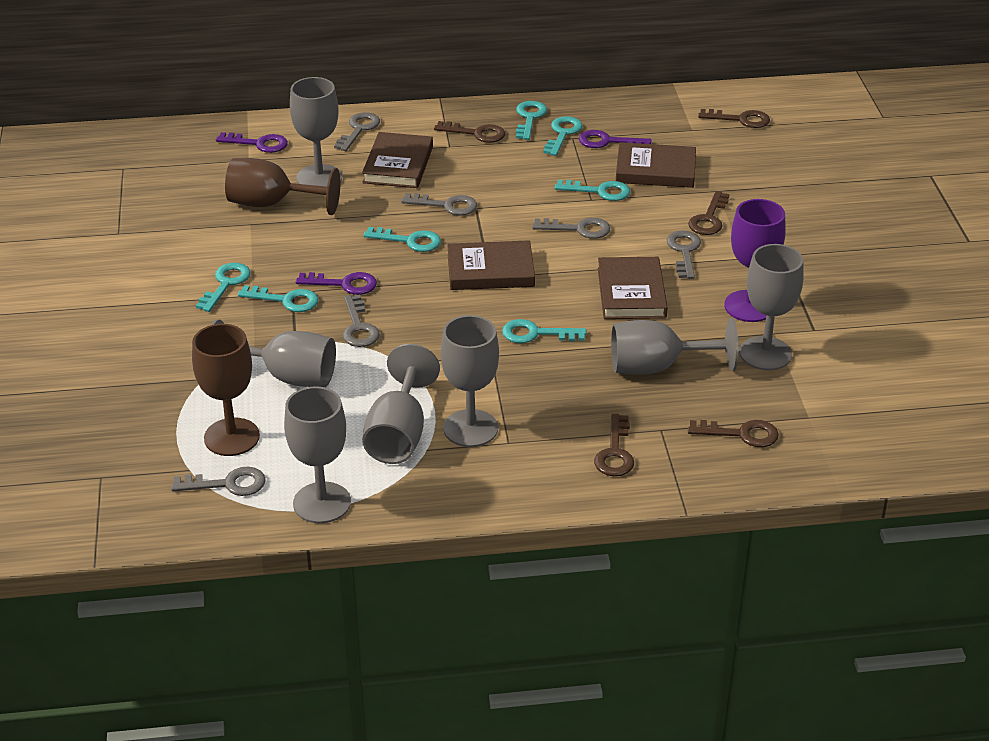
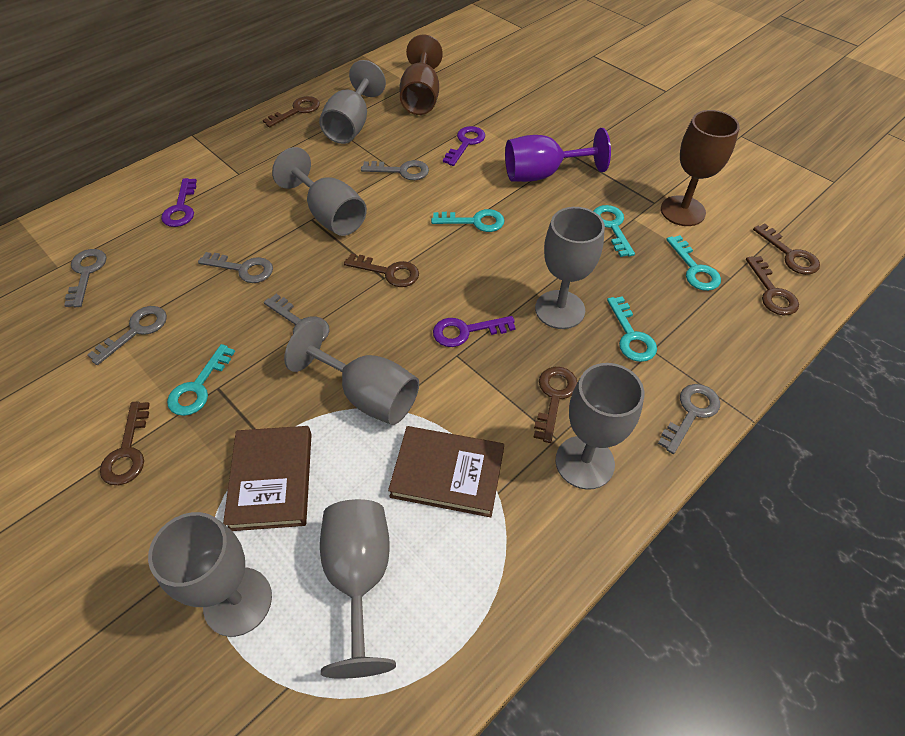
brown book: 4 -> 2
brown key: 5 -> 6
turquoise key: 7 -> 5

